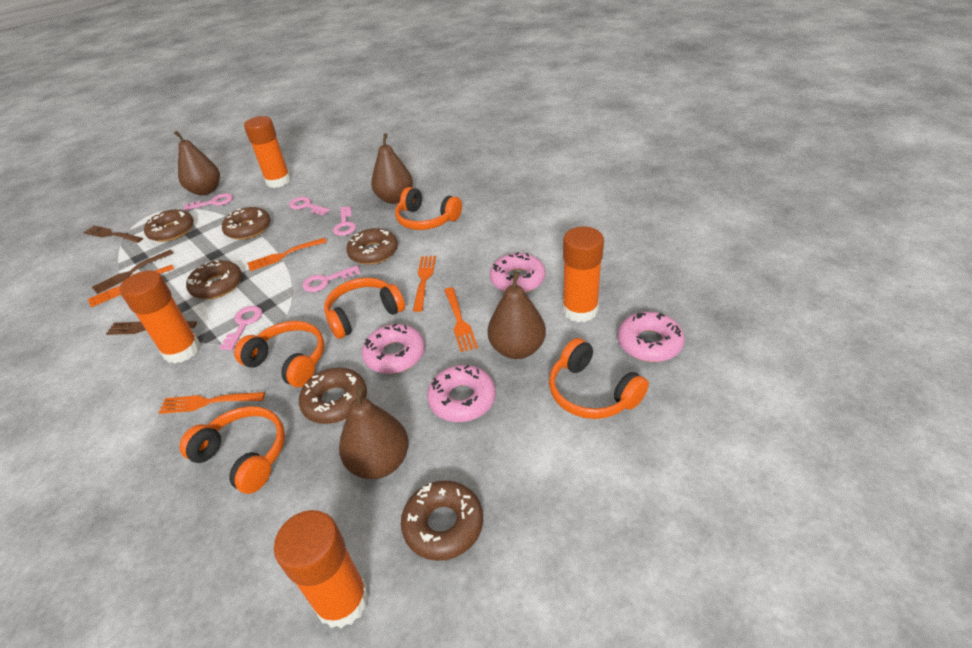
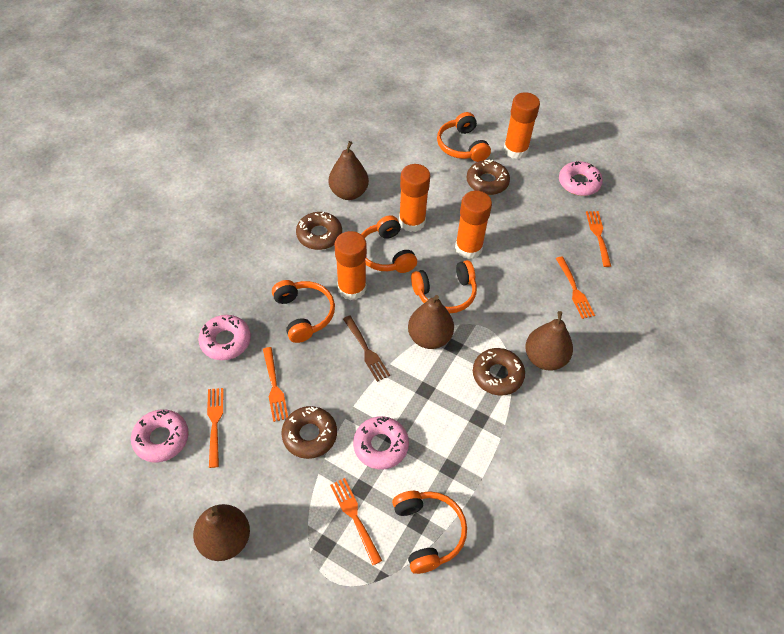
brown donut: 6 -> 4
brown fork: 3 -> 1
pink key: 5 -> 0

